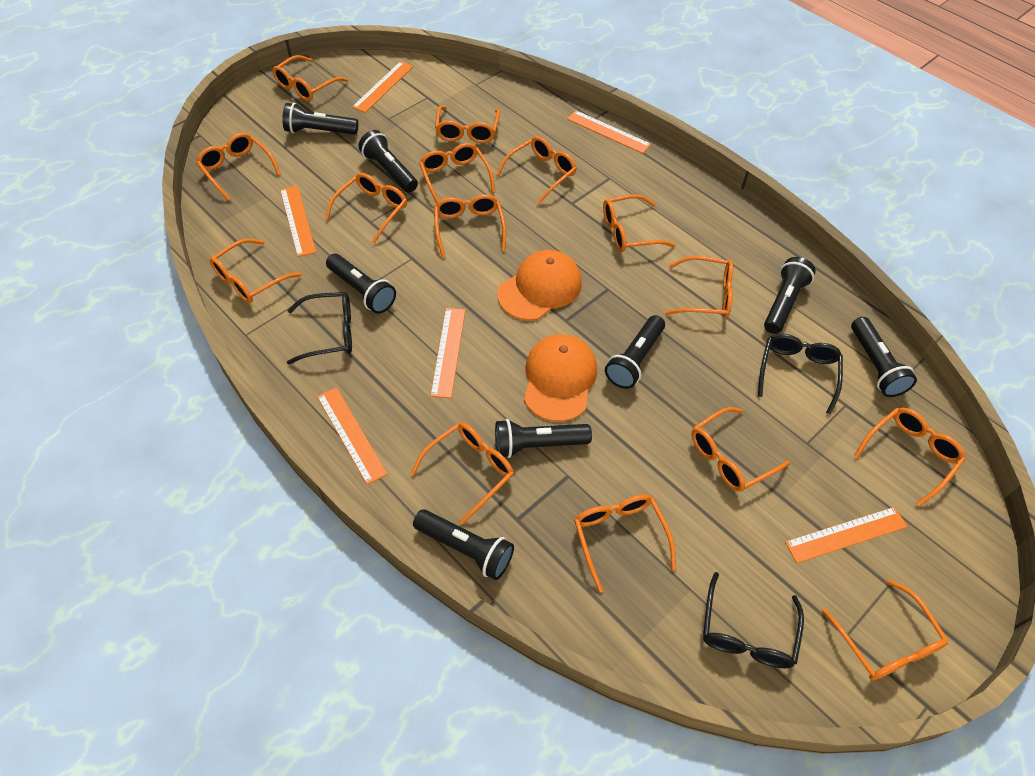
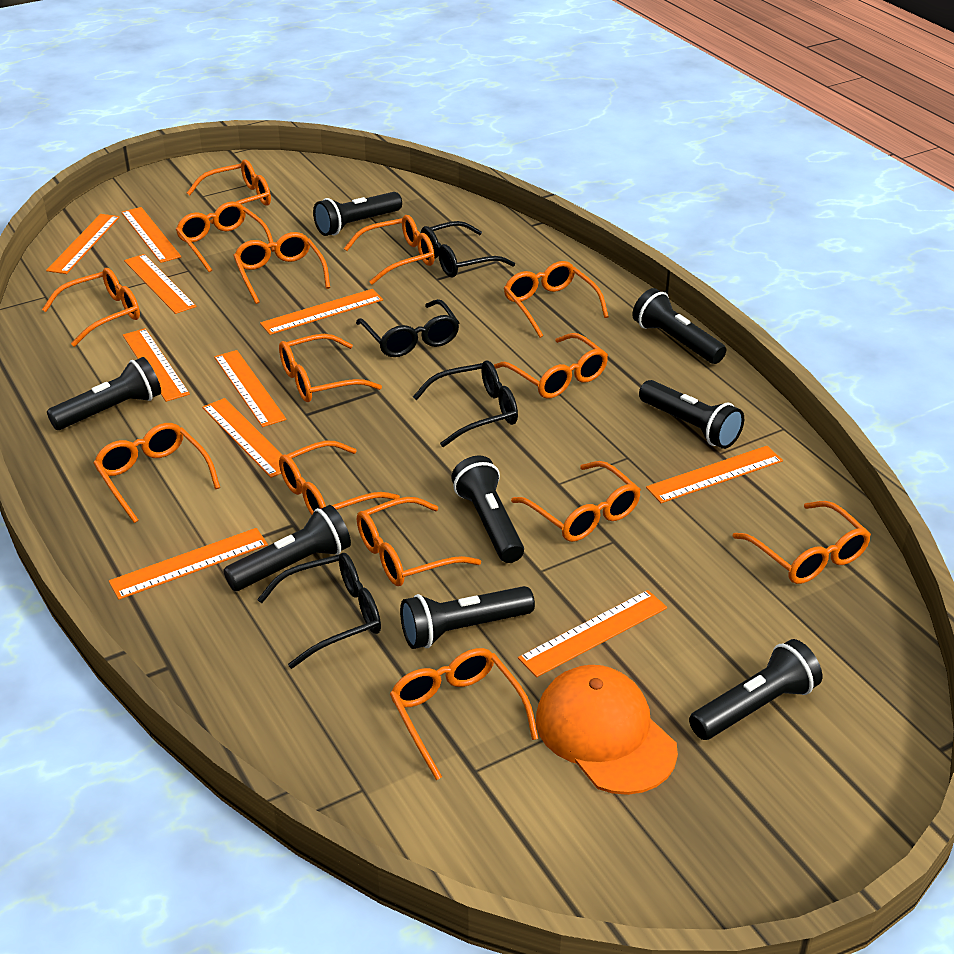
black glasses: 3 -> 4
orange cap: 2 -> 1
orange glasses: 15 -> 14
orange ruler: 6 -> 10

